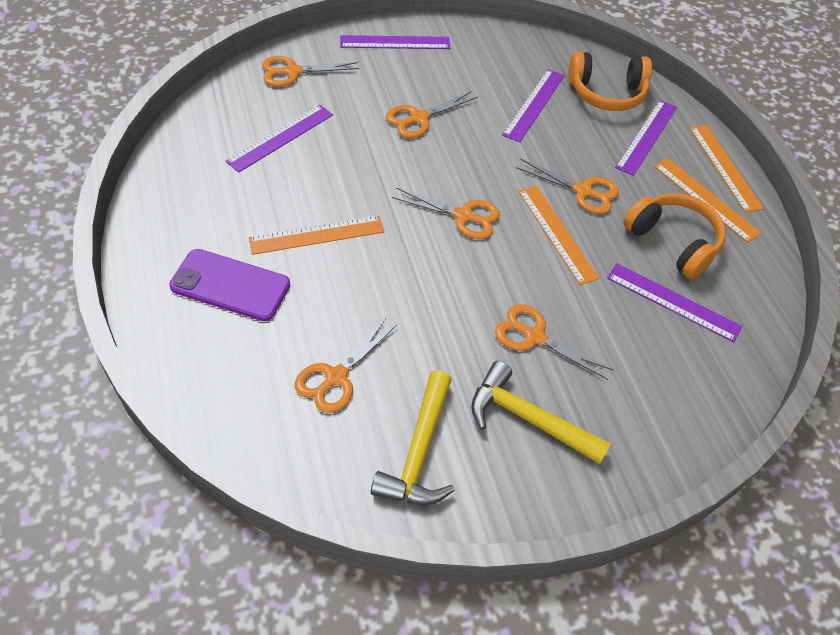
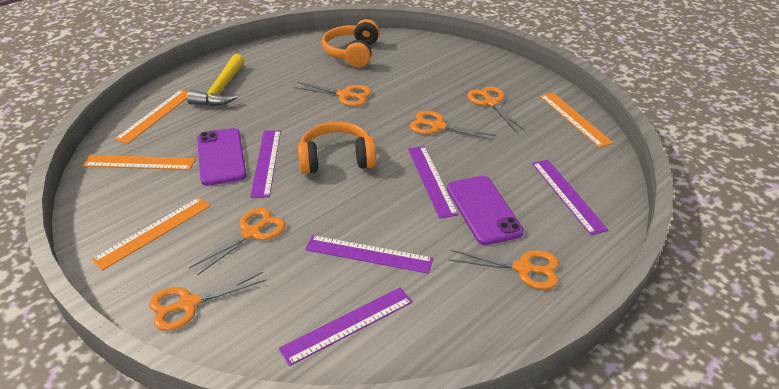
purple phone: 1 -> 2
yellow hammer: 2 -> 1

